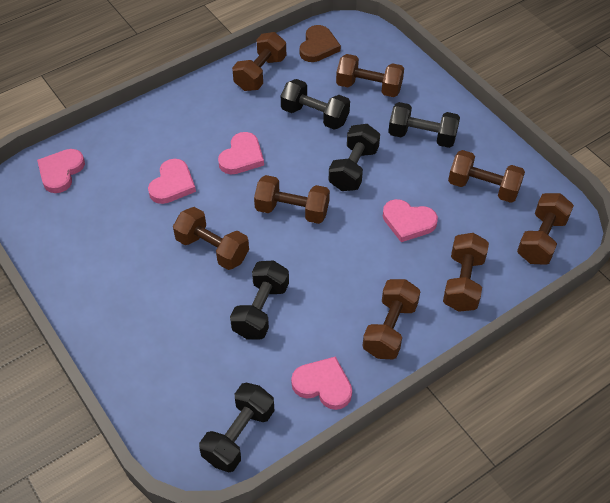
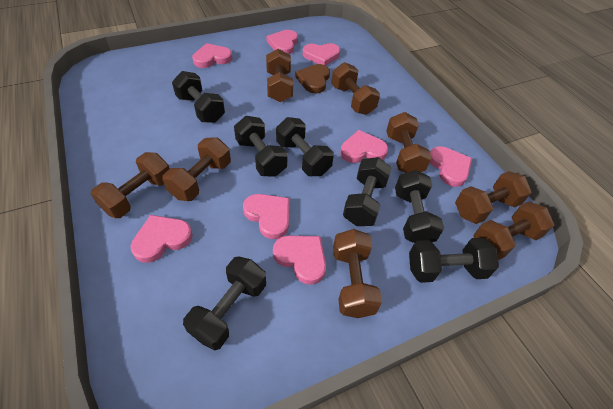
black dumbbell: 5 -> 7
pink heart: 5 -> 8

